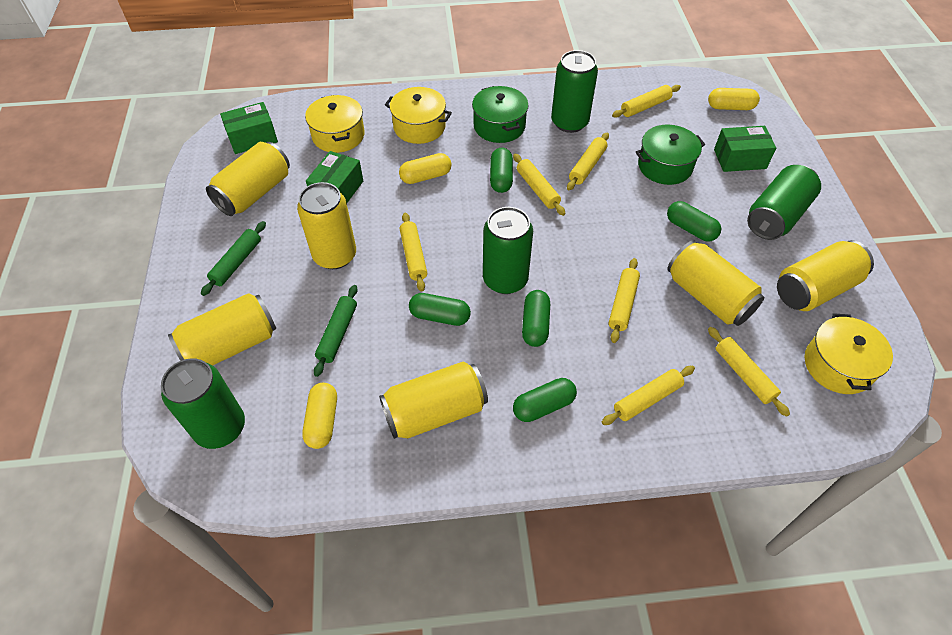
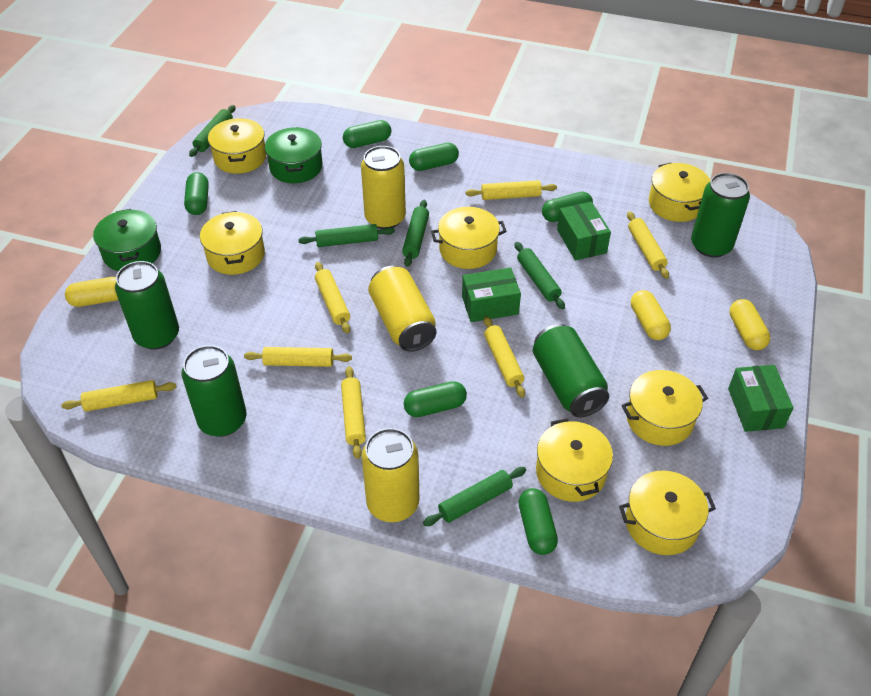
green capsule: 5 -> 6
green rolling pin: 2 -> 5
yellow can: 6 -> 3
yellow pot: 3 -> 7

